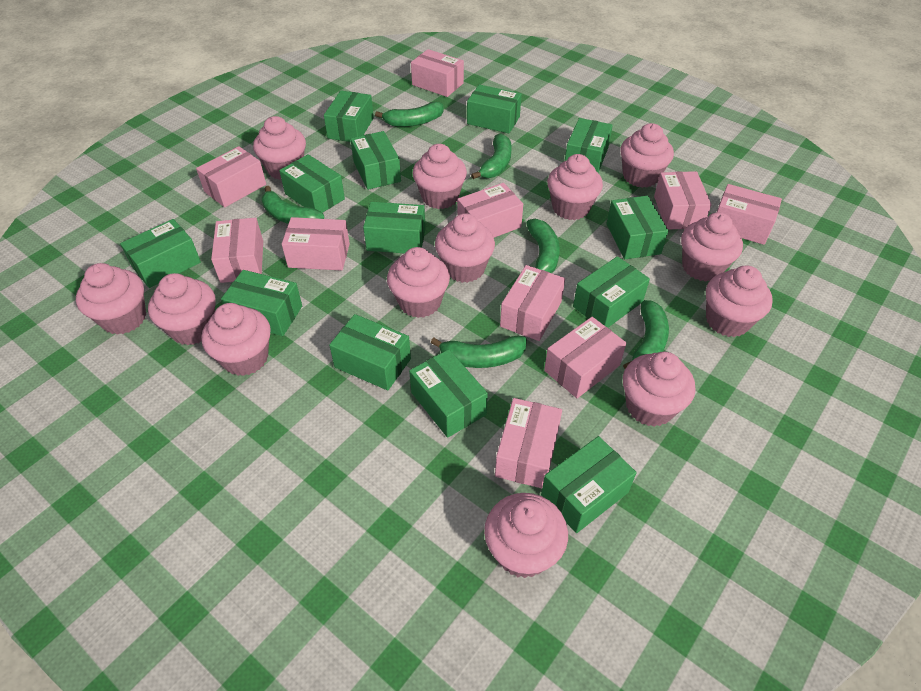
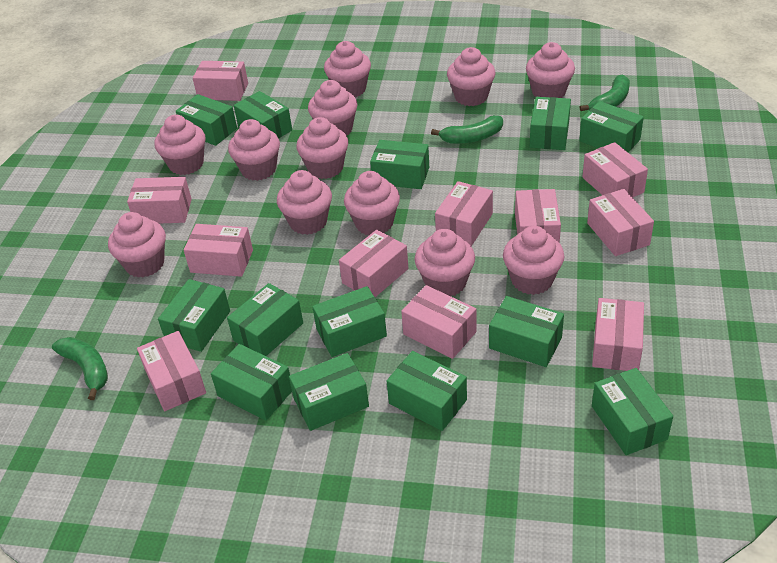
green banana: 6 -> 3
pink box: 10 -> 11
pink cupcake: 13 -> 12

